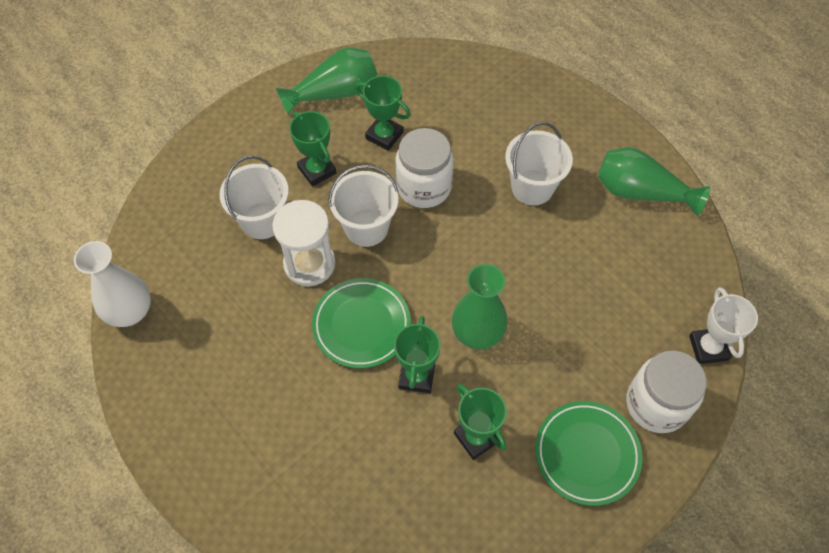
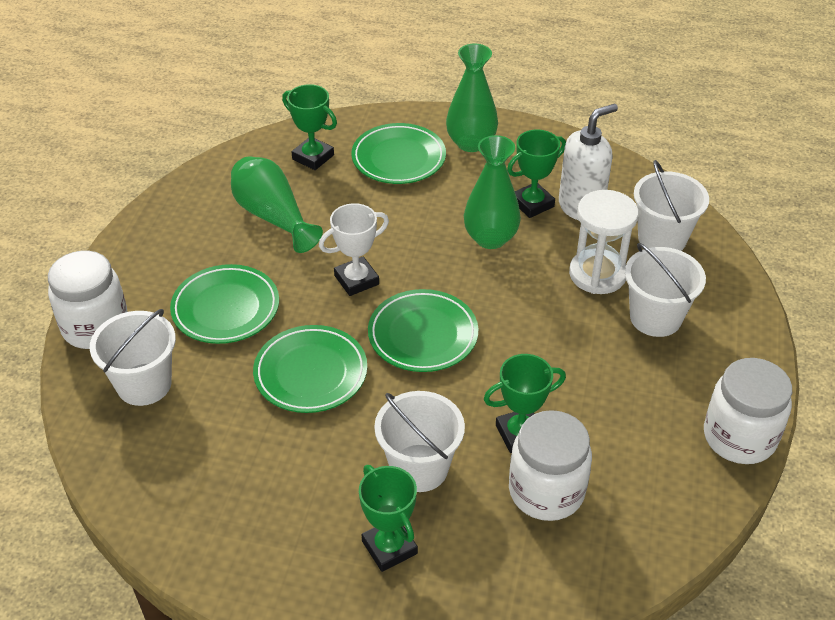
green plate: 2 -> 4
white bucket: 3 -> 4
white jar: 2 -> 3
white soap dispenser: 0 -> 1
white vase: 1 -> 0

